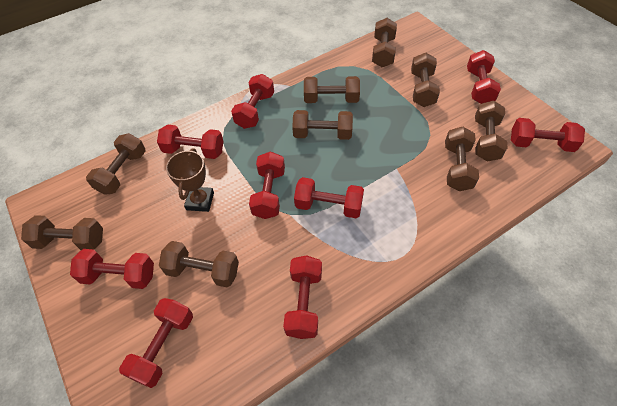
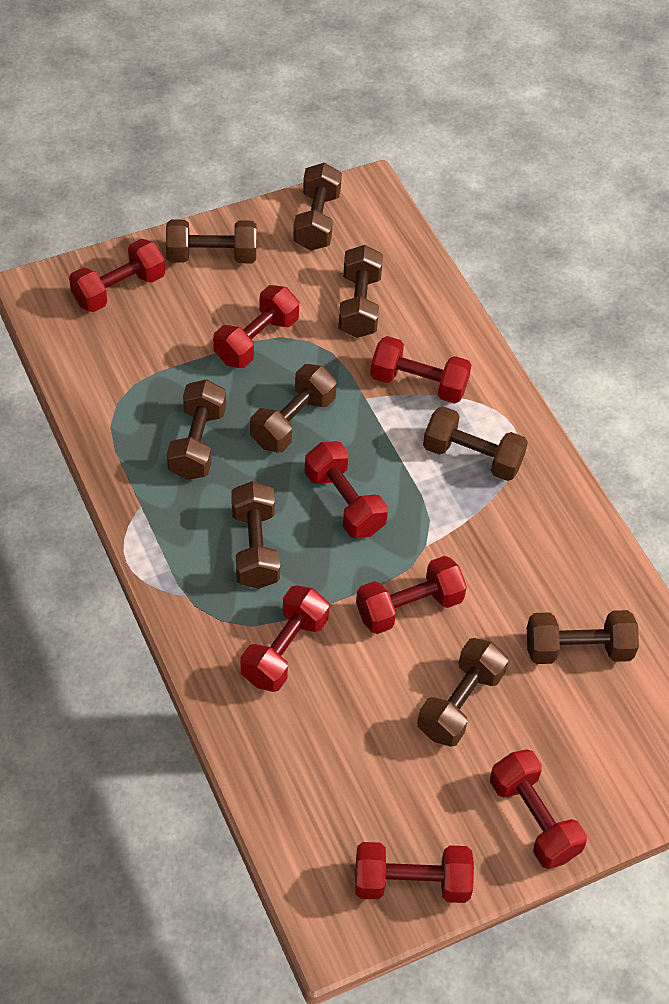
brown trophy: 1 -> 0
red dumbbell: 9 -> 8

